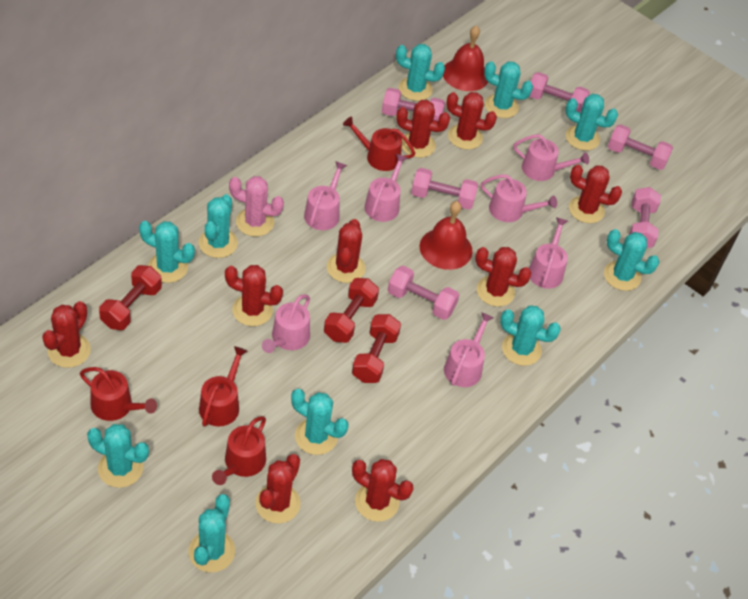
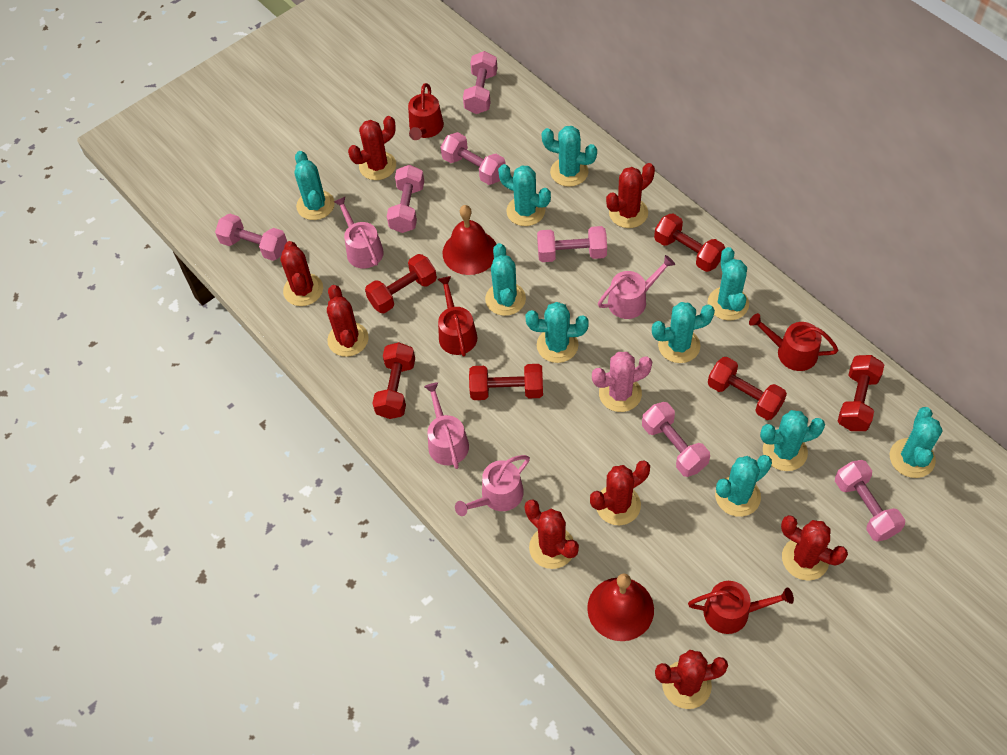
pink dumbbell: 6 -> 7
pink watering can: 7 -> 4
red cactus: 9 -> 8
red dumbbell: 3 -> 6

